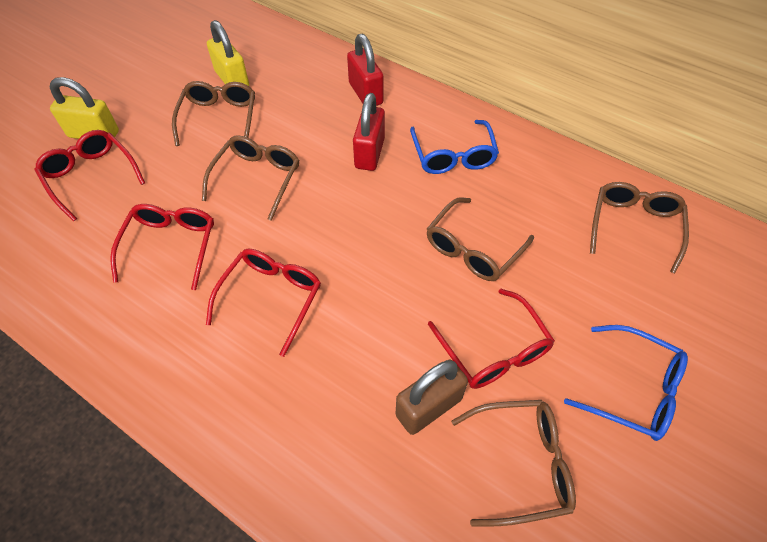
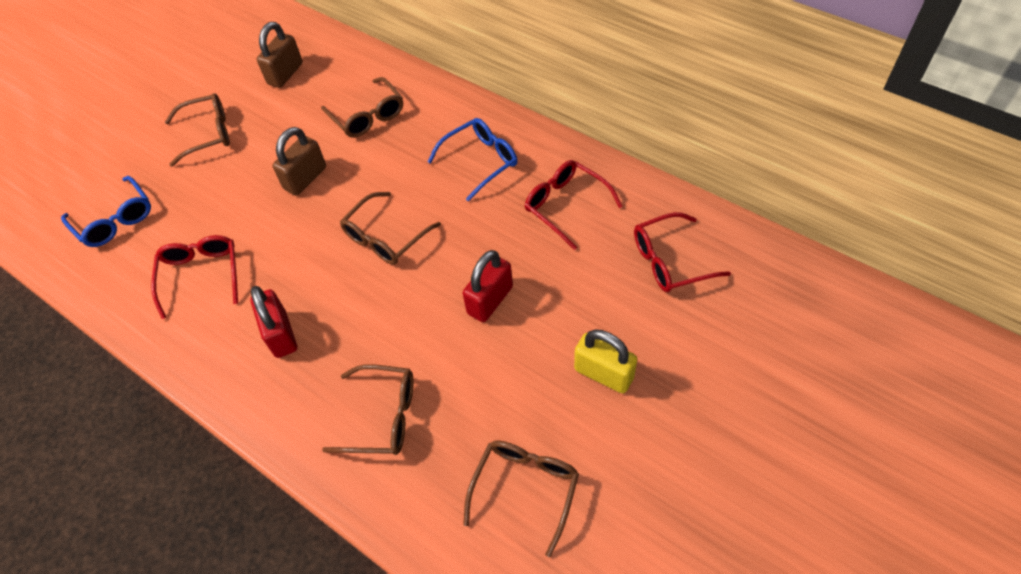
brown padlock: 1 -> 2
red glasses: 4 -> 3
yellow padlock: 2 -> 1

